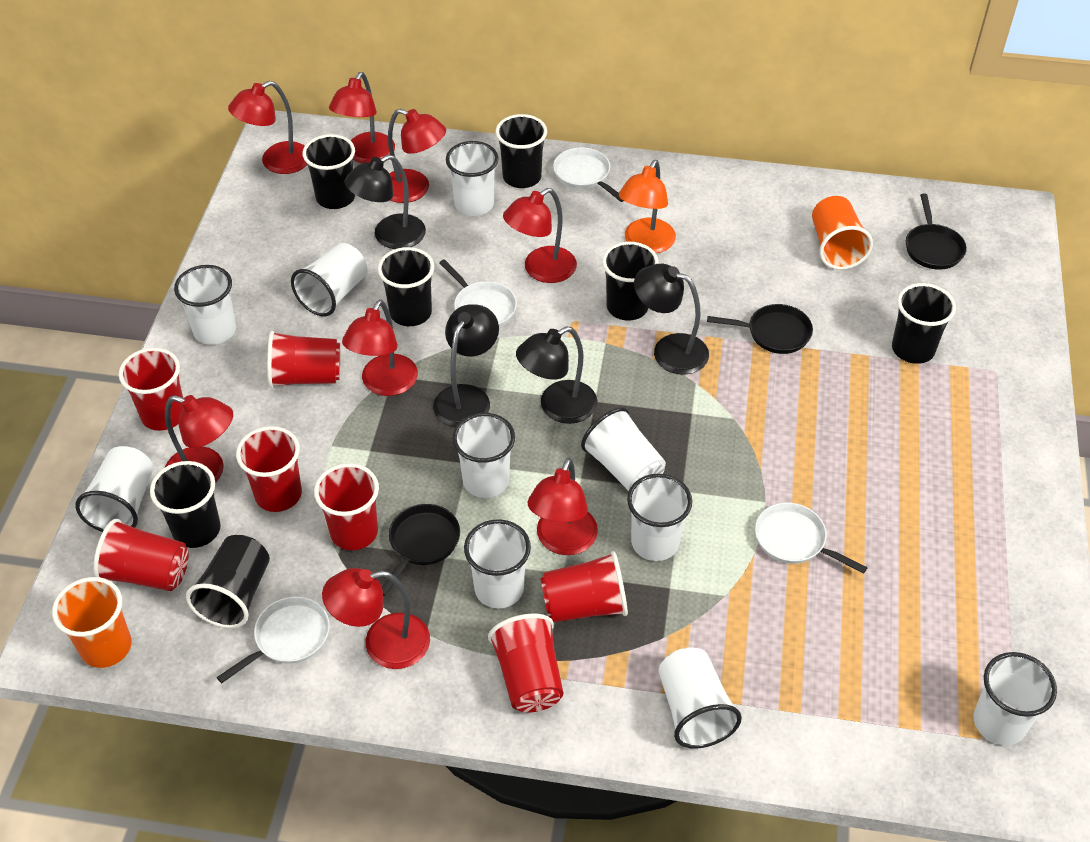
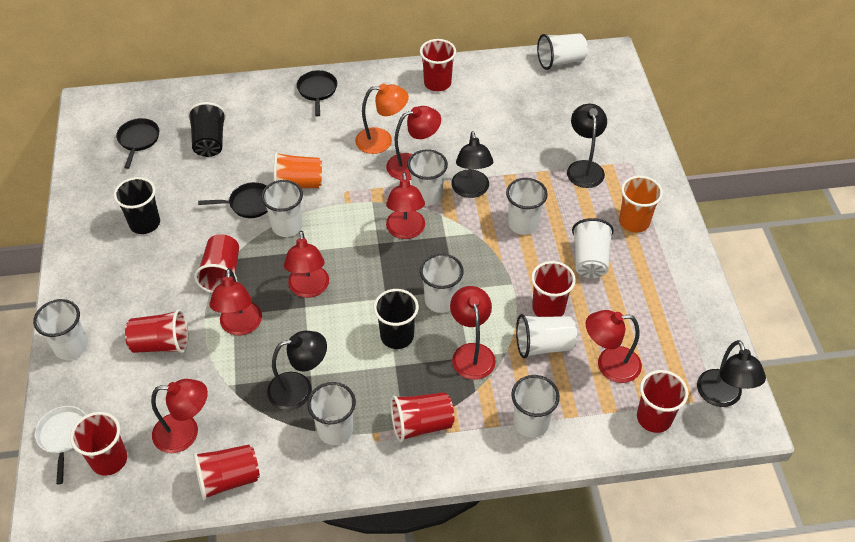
black cup: 7 -> 3
red cup: 7 -> 8
red lamp: 8 -> 7
white pan: 4 -> 1

